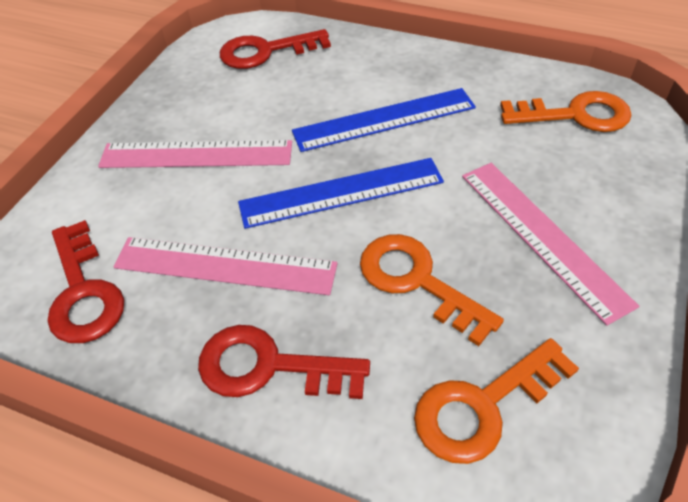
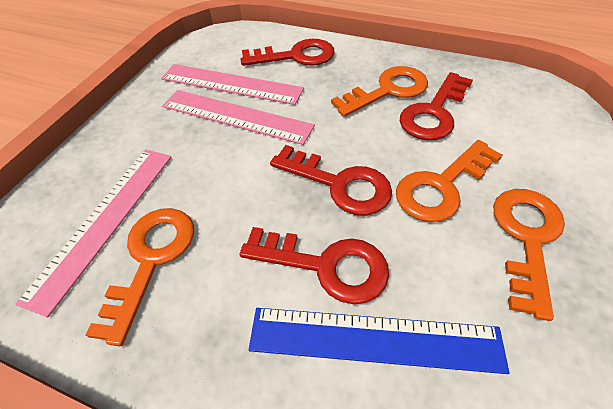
blue ruler: 2 -> 1
orange key: 3 -> 4
red key: 3 -> 4

